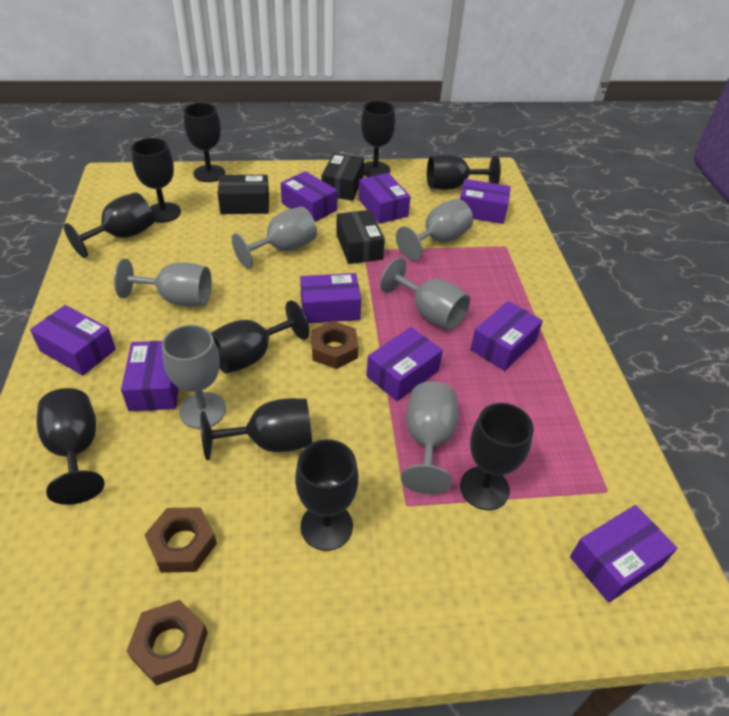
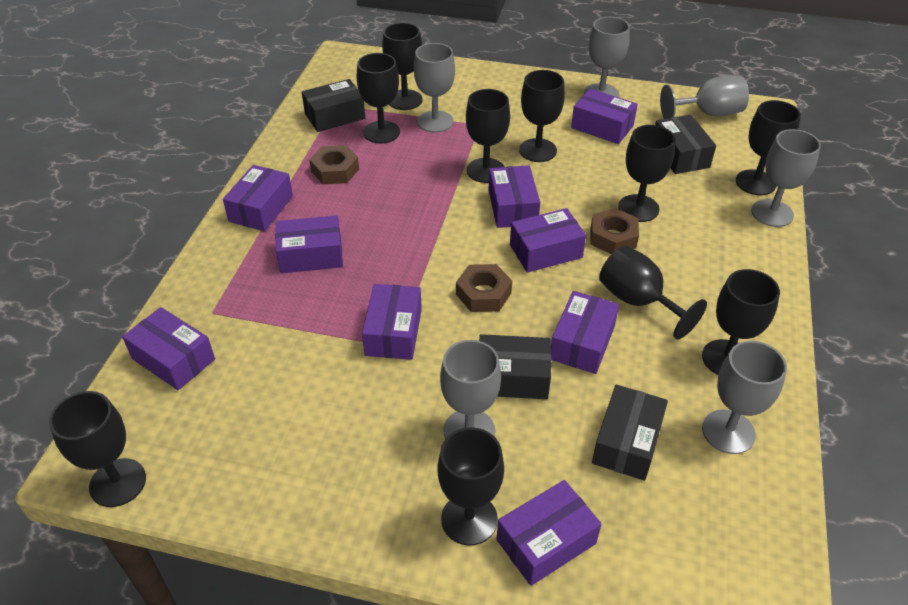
black box: 3 -> 4

